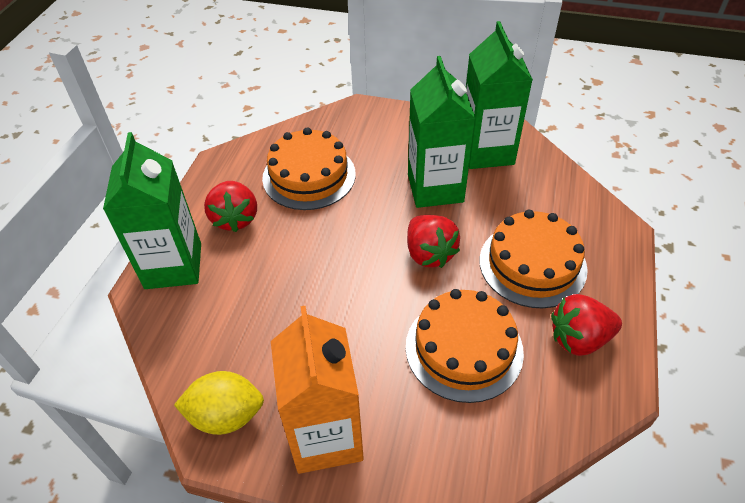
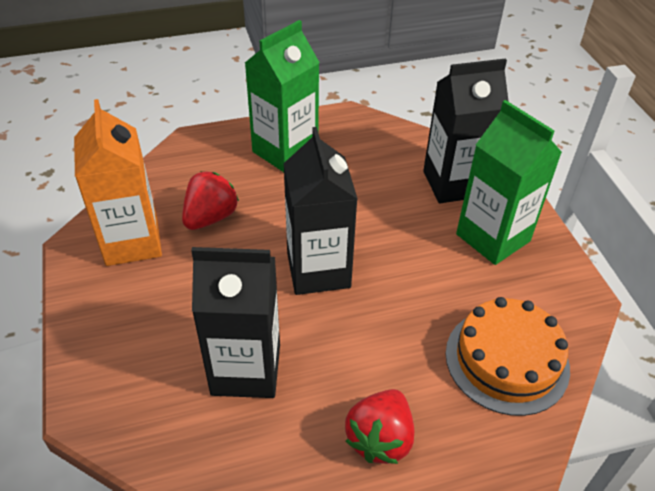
black carton: 0 -> 3
green carton: 3 -> 2
orange cake: 3 -> 1
red strawberry: 3 -> 2
yellow lemon: 1 -> 0

